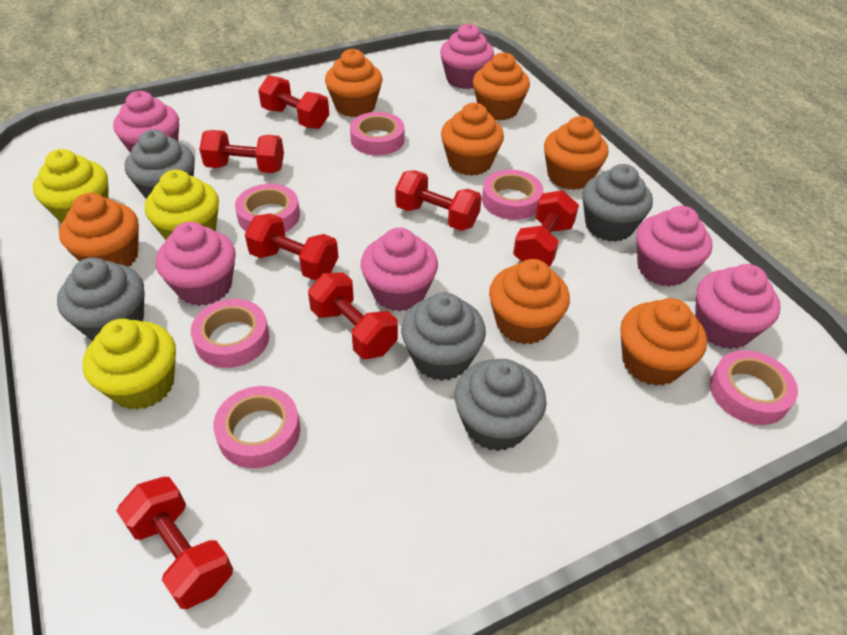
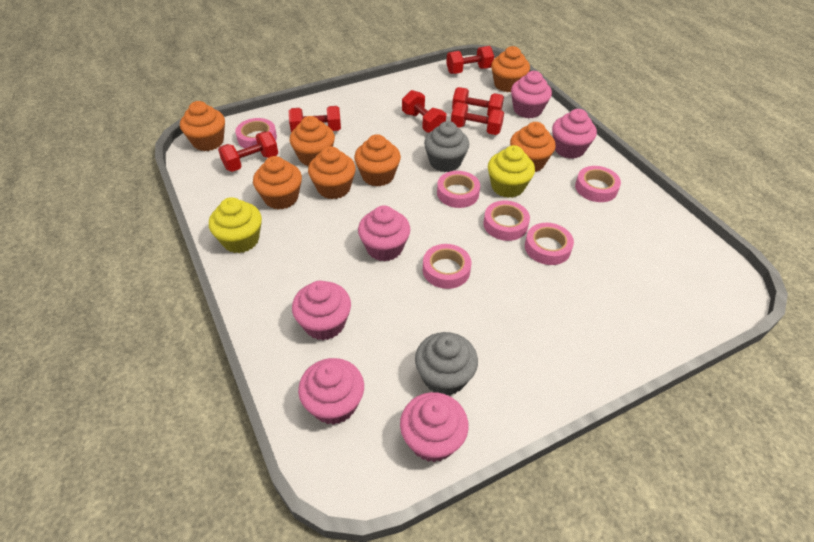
grey cupcake: 5 -> 2
red dumbbell: 7 -> 6
yellow cupcake: 3 -> 2

